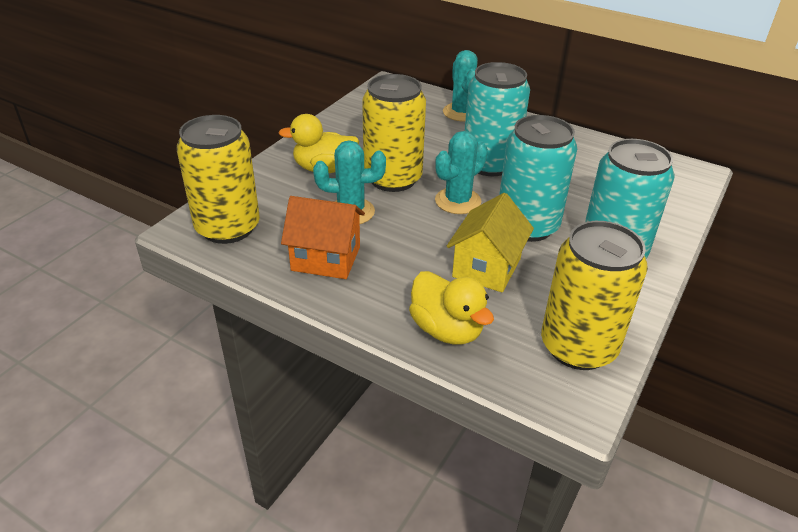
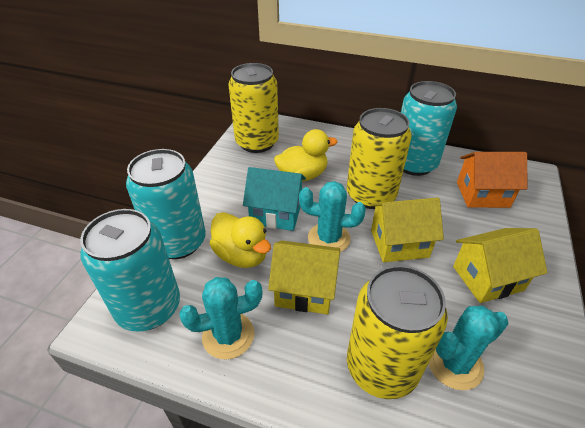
turquoise house: 0 -> 1
yellow house: 1 -> 3

